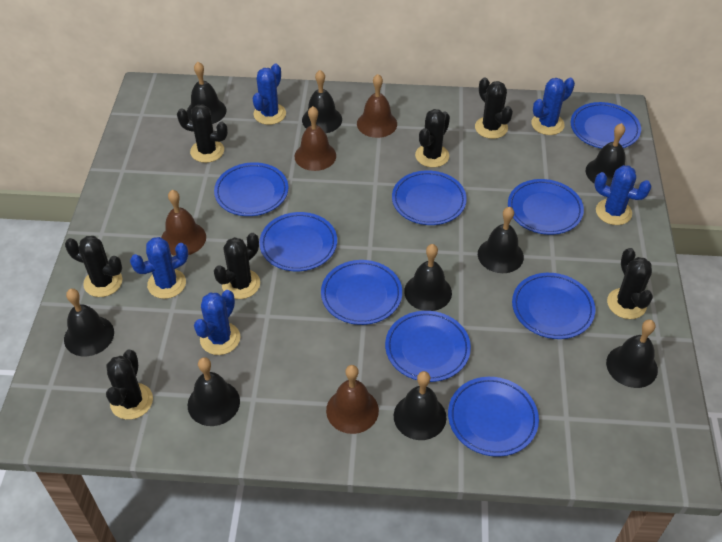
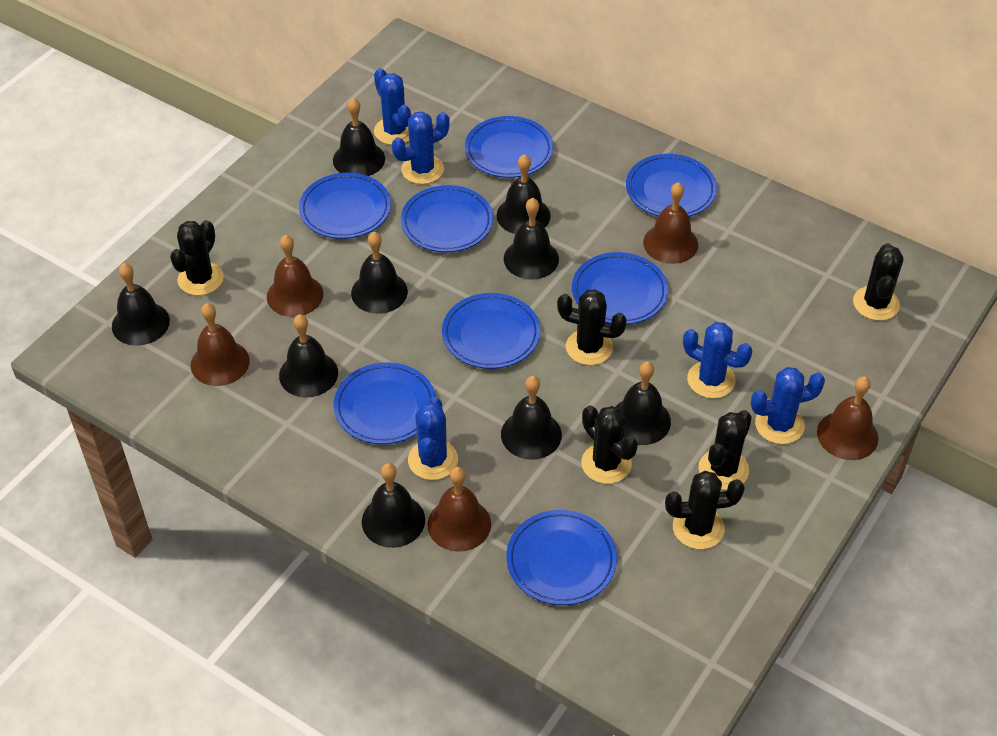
black cactus: 7 -> 6
blue plate: 9 -> 8
brown bell: 4 -> 5

